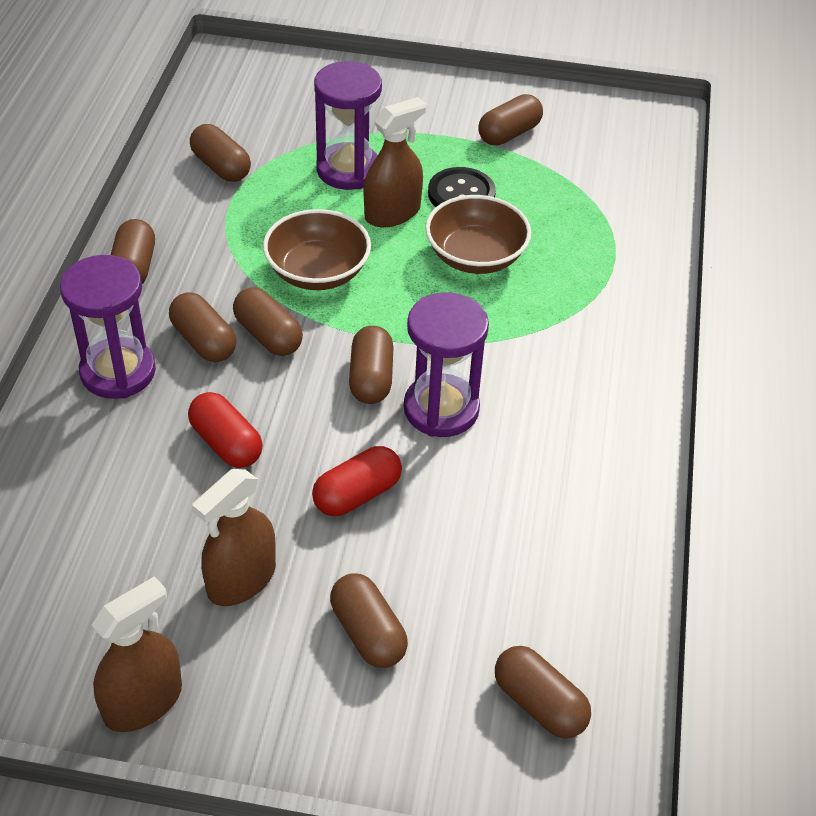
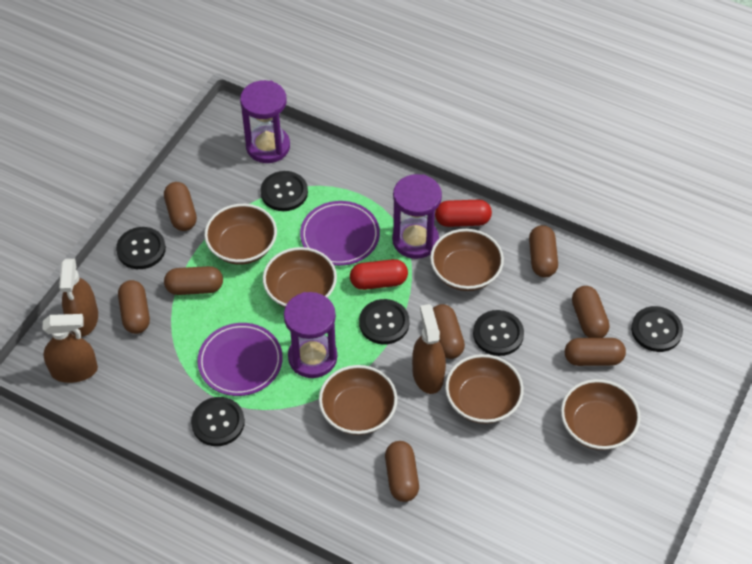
black button: 1 -> 6
brown bowl: 2 -> 6
purple plate: 0 -> 2

